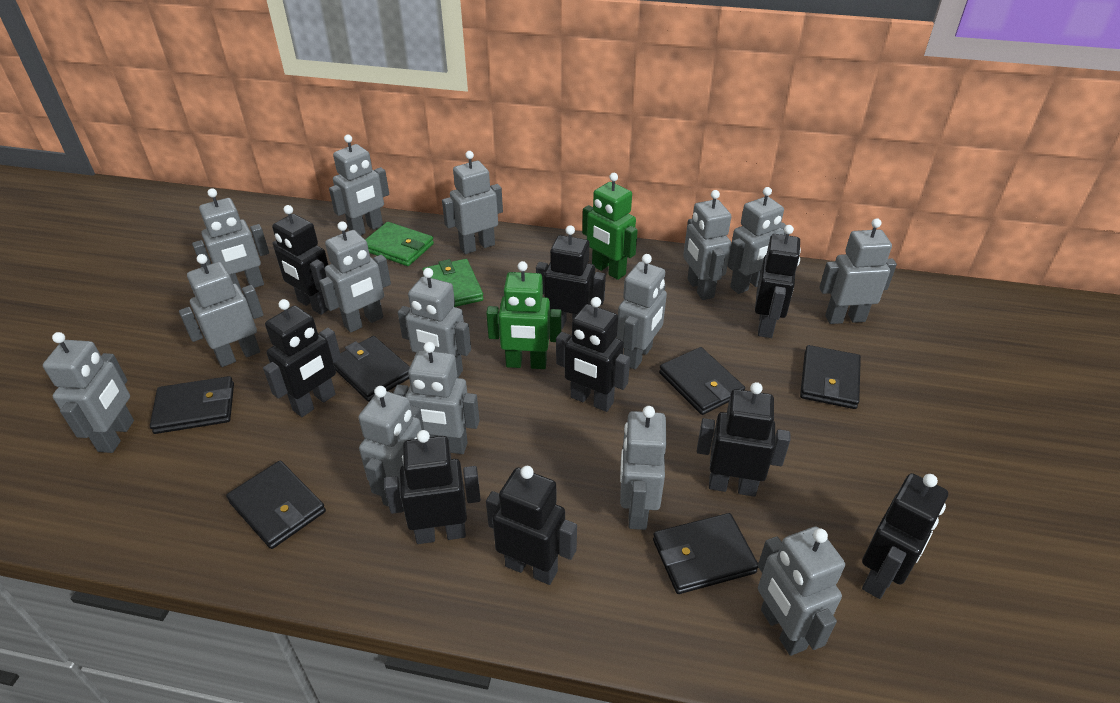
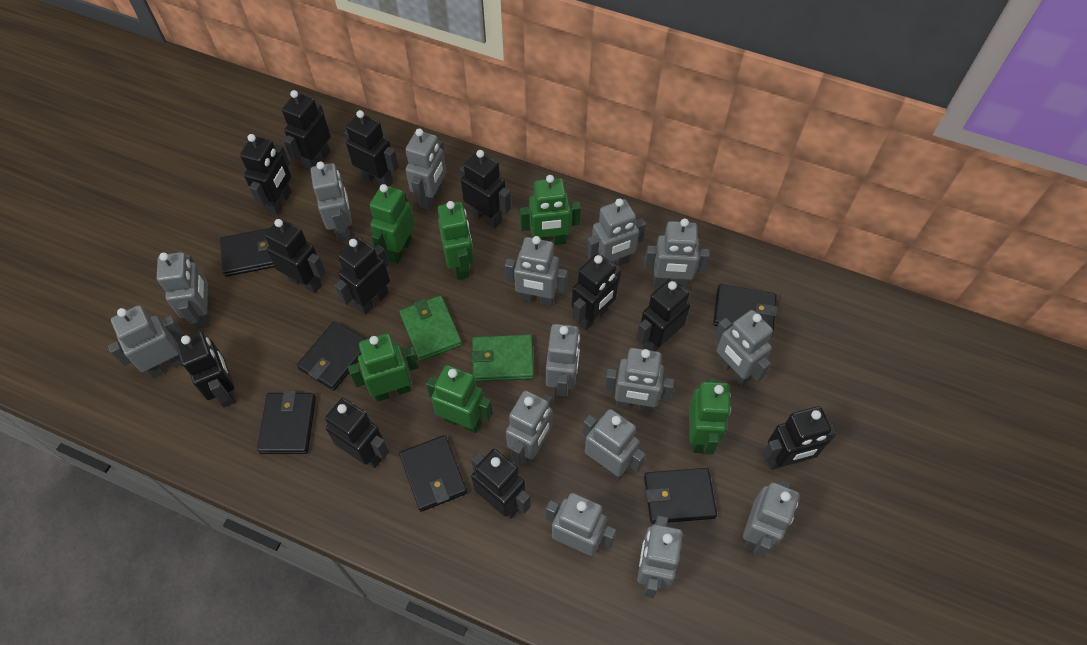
black robot: 9 -> 12
green robot: 2 -> 6

